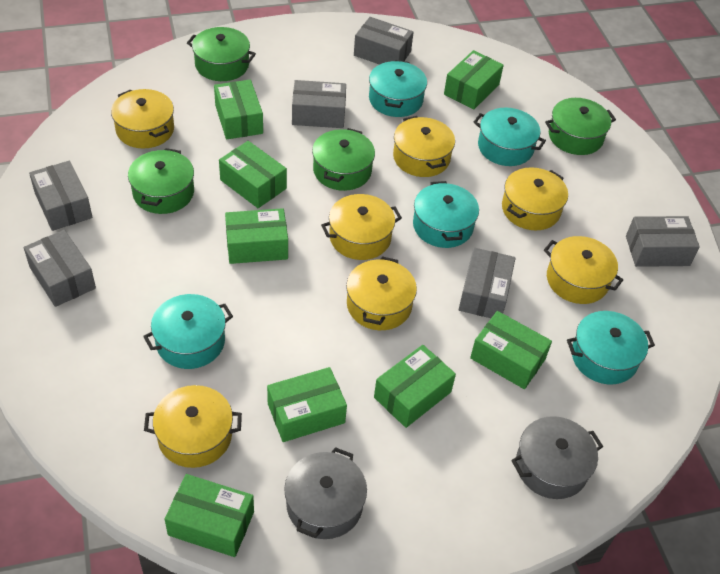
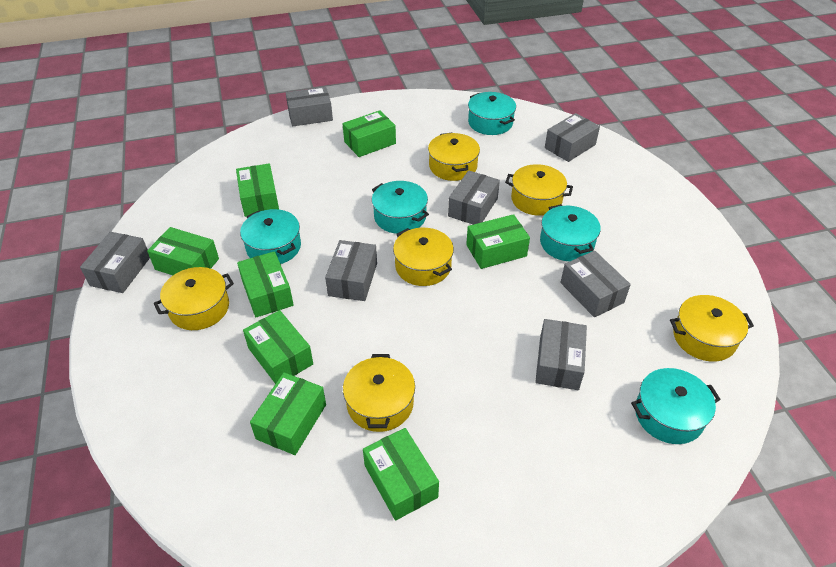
green pot: 4 -> 0
grey box: 6 -> 7
grey pot: 2 -> 0
yellow pot: 7 -> 6

